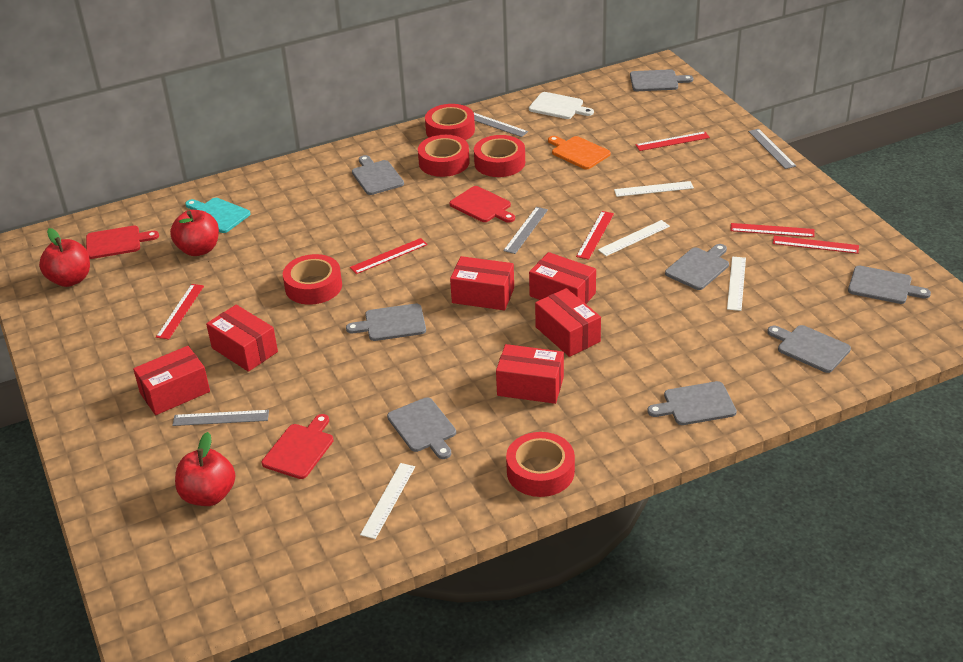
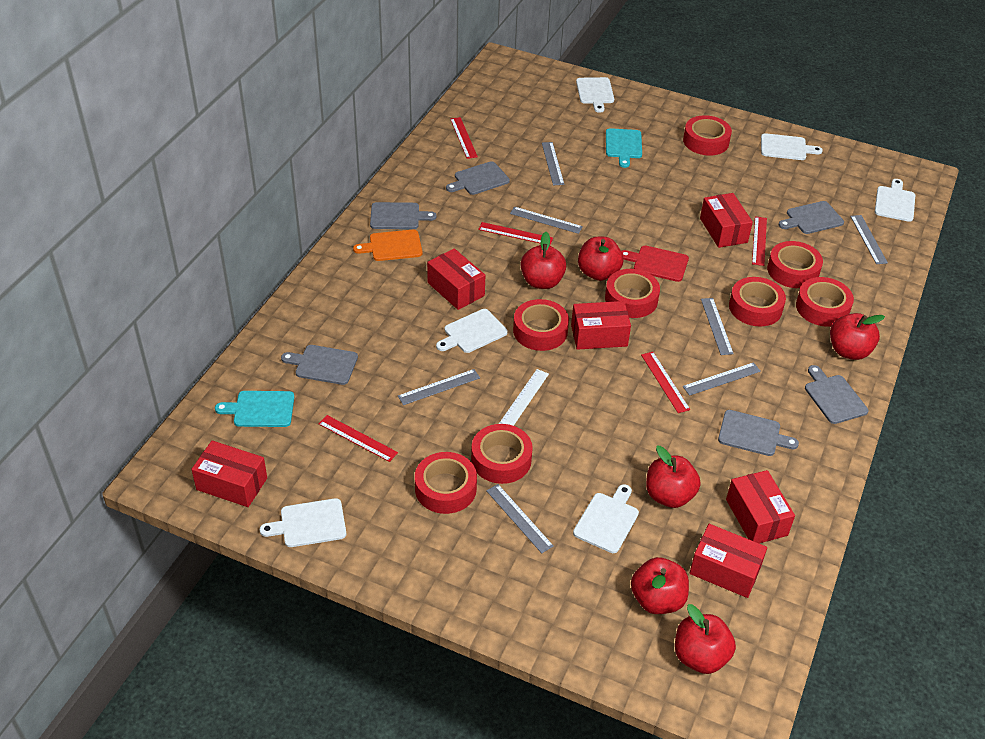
grey cutting board: 8 -> 6
grey ruler: 4 -> 7
red apple: 3 -> 6
red cutting board: 3 -> 1
red ruler: 6 -> 5
red tape: 5 -> 8
turquoise cutting board: 1 -> 2
white cutting board: 1 -> 6
white ruler: 4 -> 1

